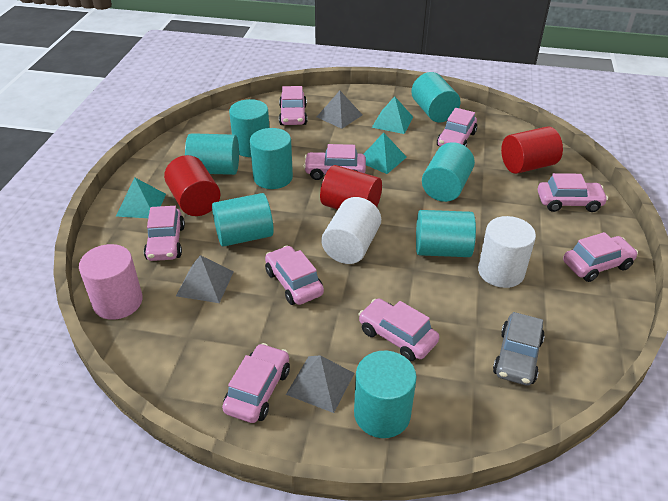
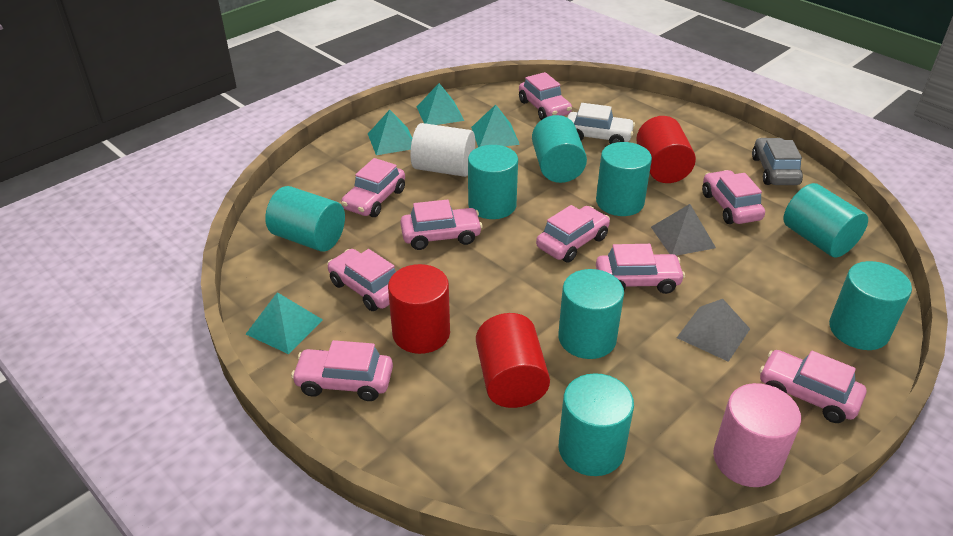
grey pyramid: 3 -> 2
turquoise pyramid: 3 -> 4
white car: 0 -> 1
white cylinder: 2 -> 1

